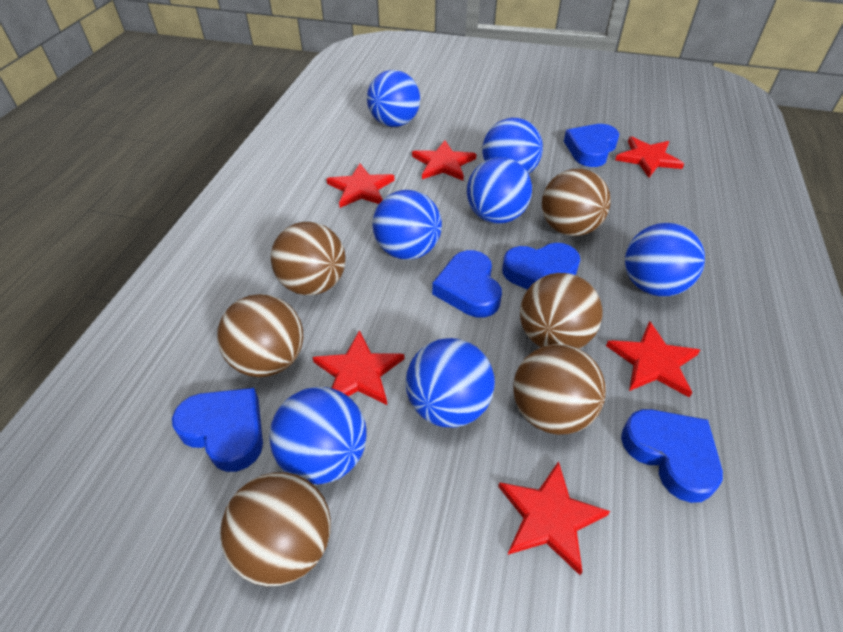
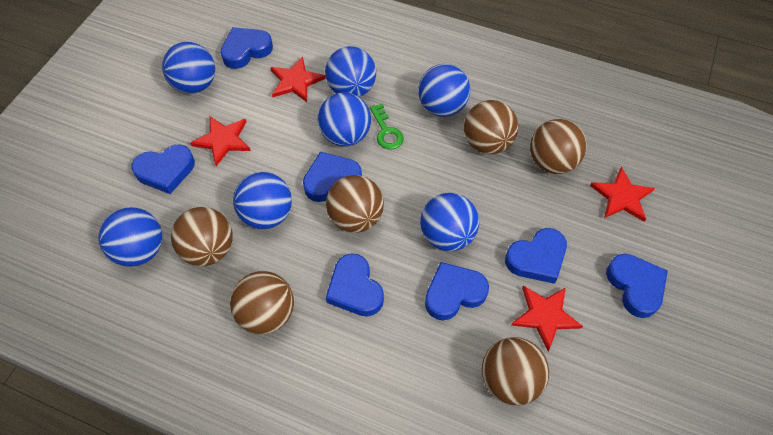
blue heart: 5 -> 7
green key: 0 -> 1
red star: 6 -> 4

